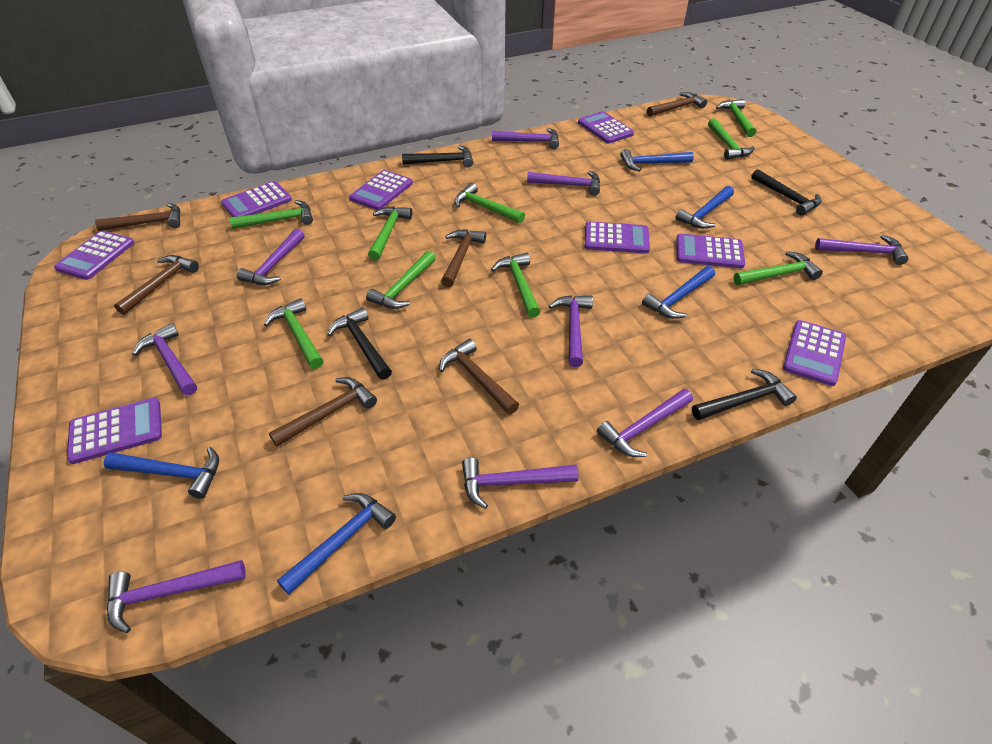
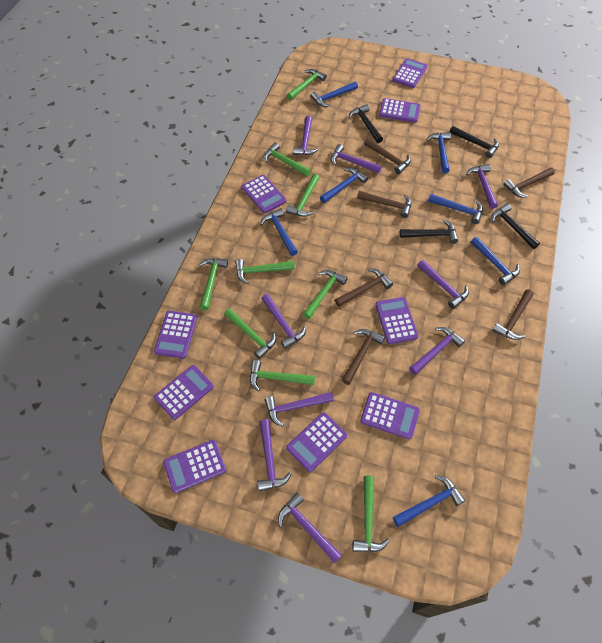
blue hammer: 5 -> 7
purple calculator: 8 -> 9

